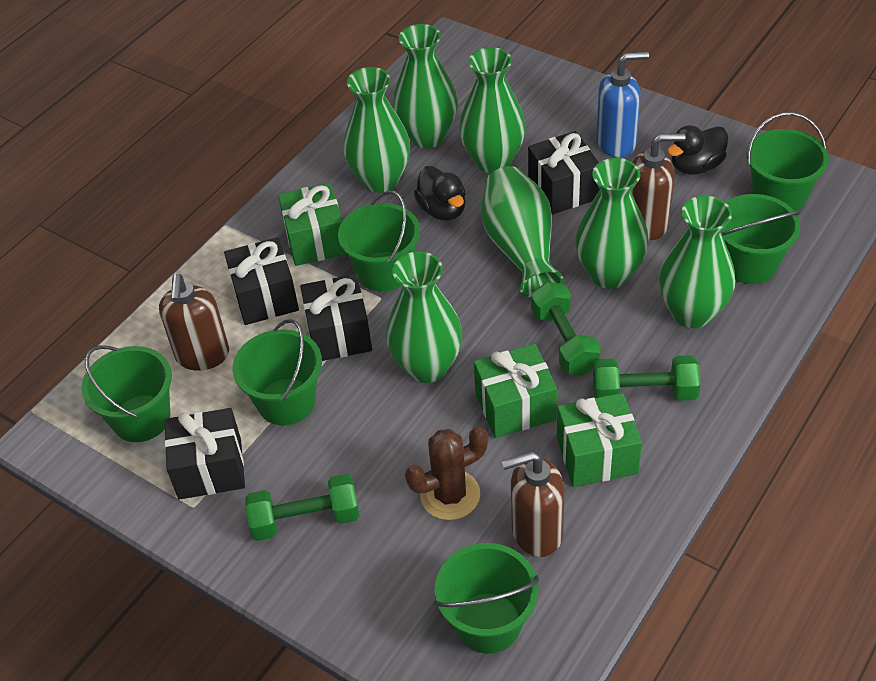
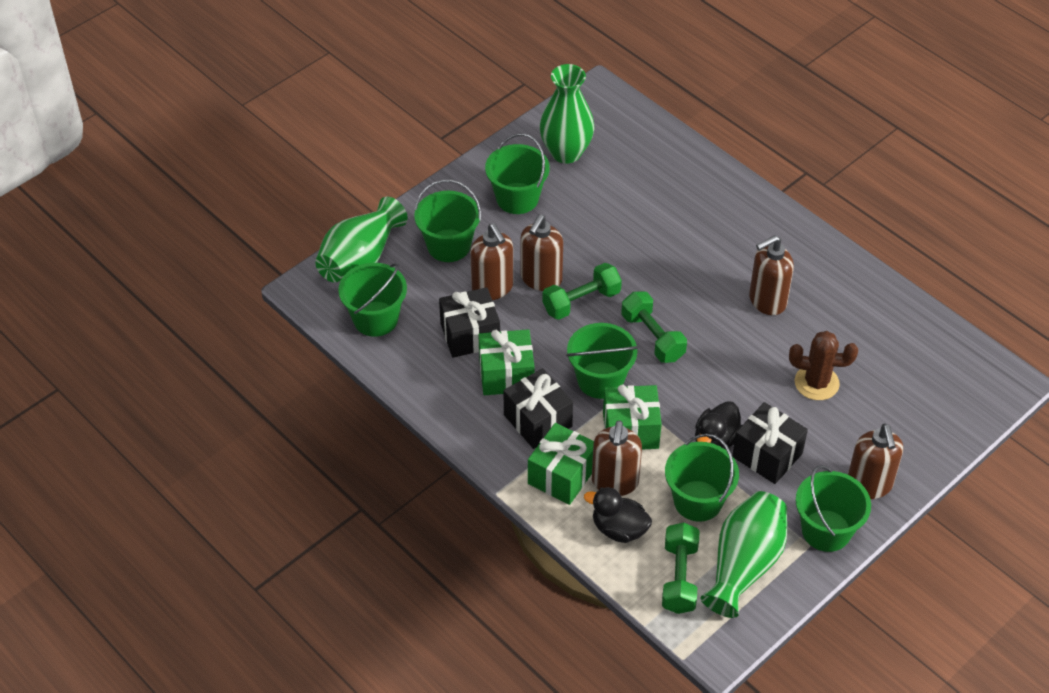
black gift: 4 -> 3
blue soap dispenser: 1 -> 0
brown soap dispenser: 3 -> 5
green vase: 7 -> 3

